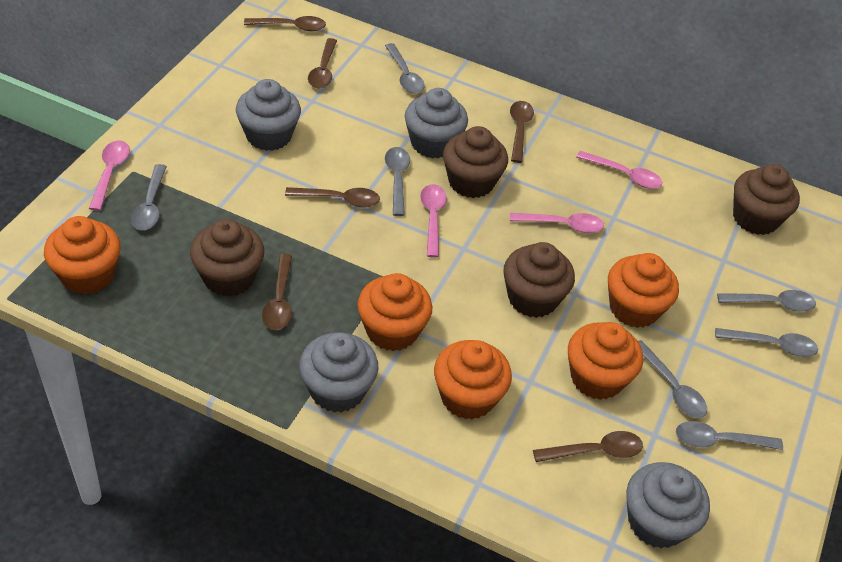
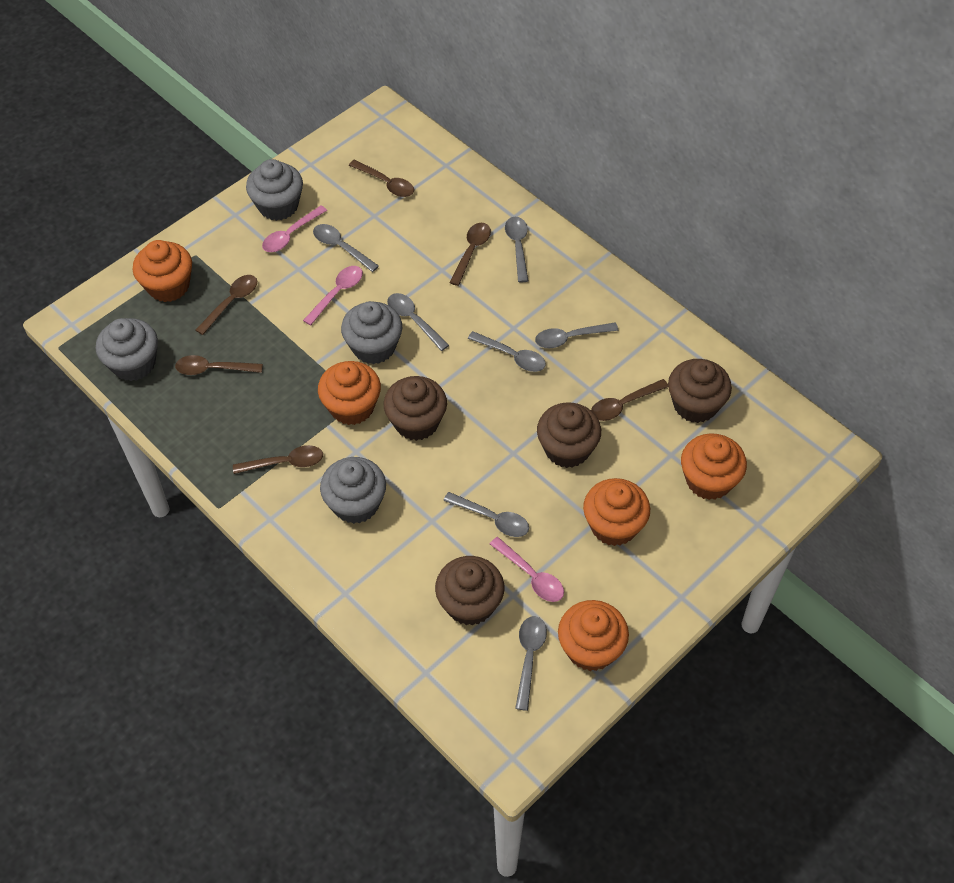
pink spoon: 4 -> 3

